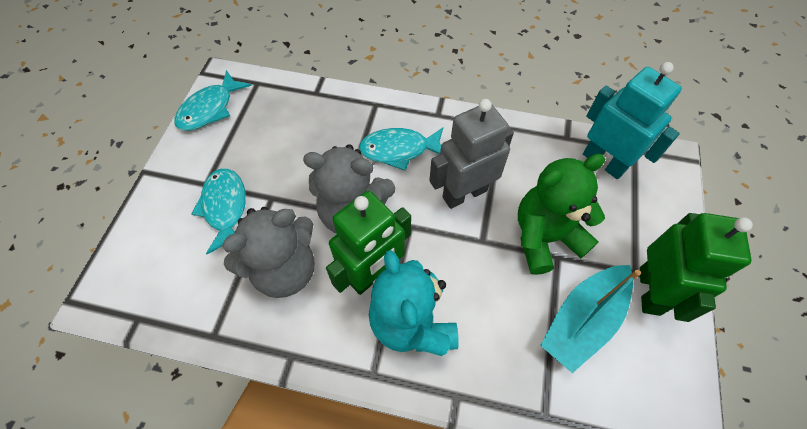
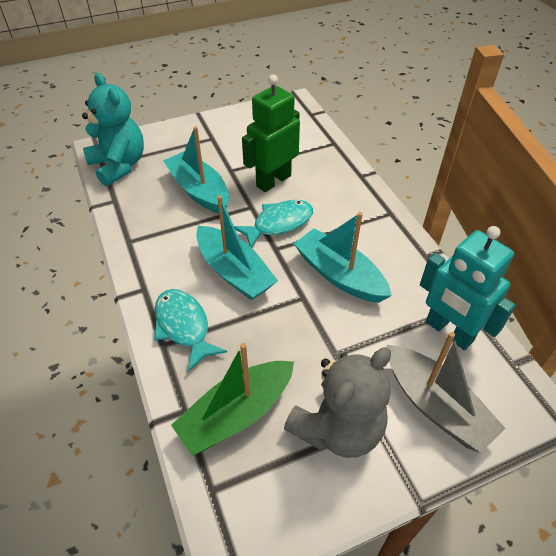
green boat: 0 -> 1
green robot: 2 -> 1
green teddy bear: 1 -> 0
grey boat: 0 -> 1
grey robot: 1 -> 0
grey teddy bear: 2 -> 1
turquoise boat: 1 -> 3
turquoise fish: 3 -> 2

